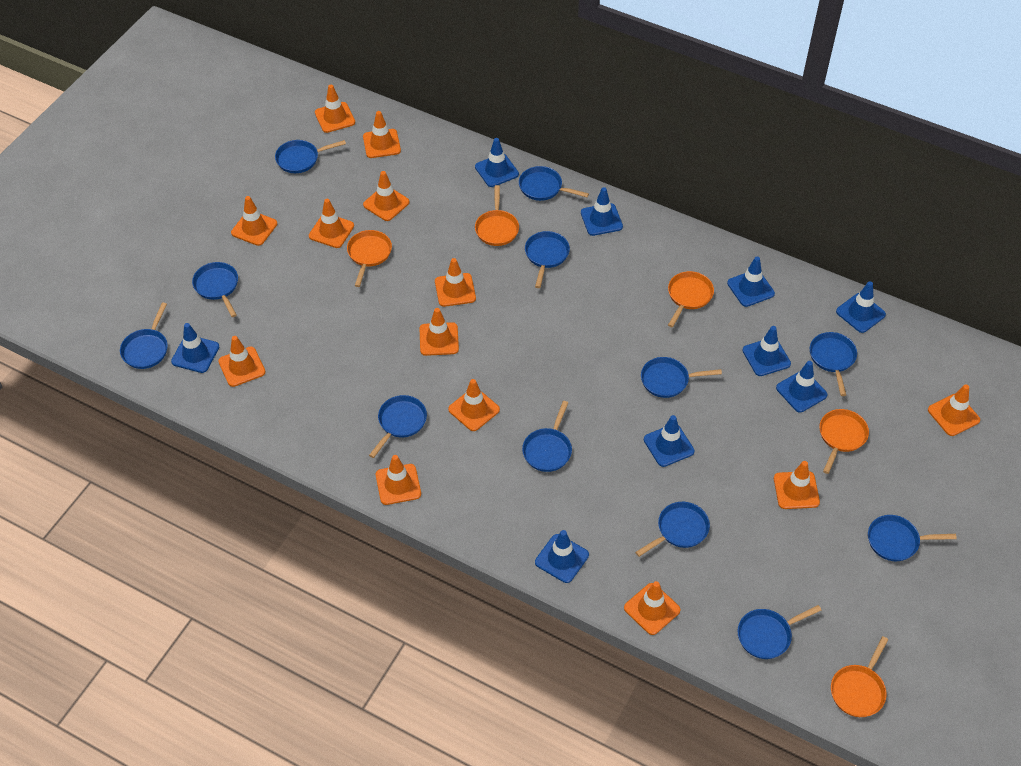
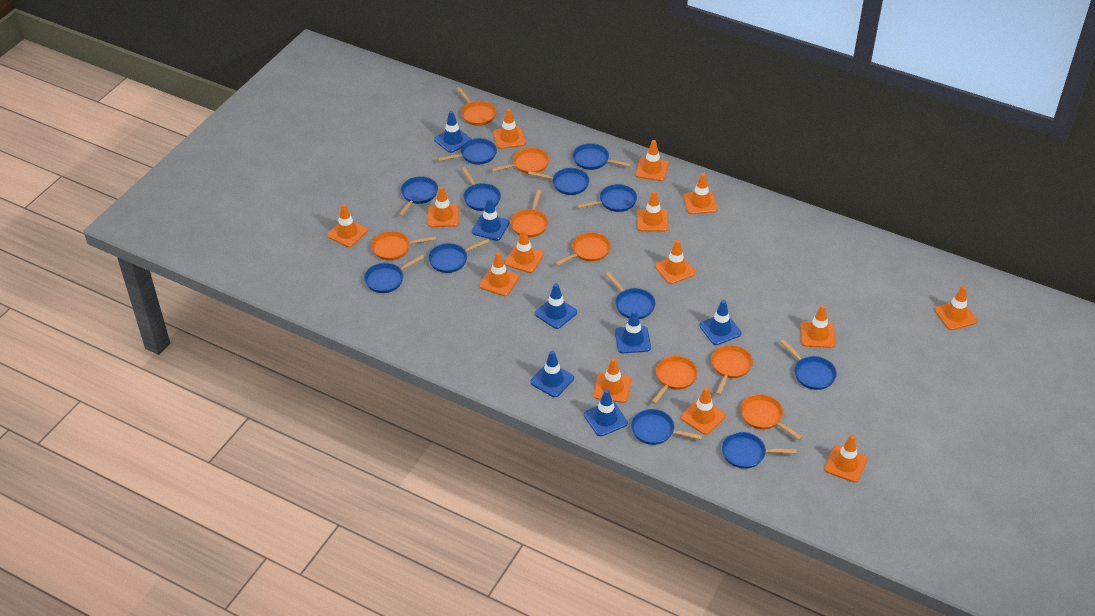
blue traffic cone: 9 -> 7
orange pan: 5 -> 8
orange traffic cone: 13 -> 14

